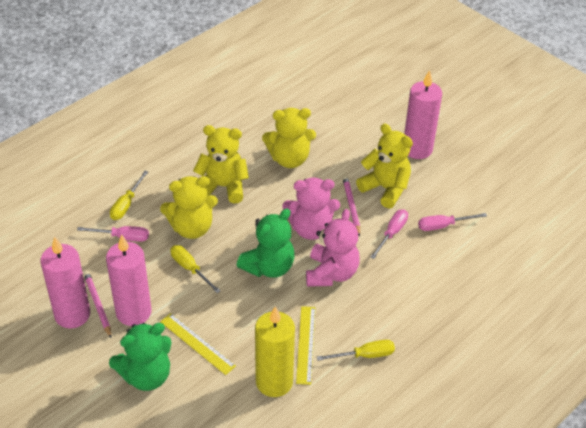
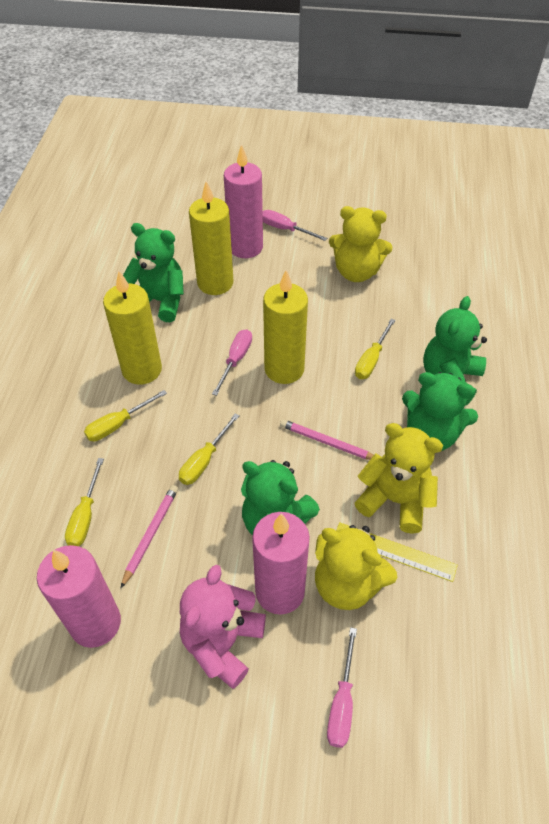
green teddy bear: 2 -> 4
pink teddy bear: 2 -> 1
yellow candle: 1 -> 3
yellow ruler: 2 -> 1
yellow screwdriver: 3 -> 4
yellow teddy bear: 4 -> 3

